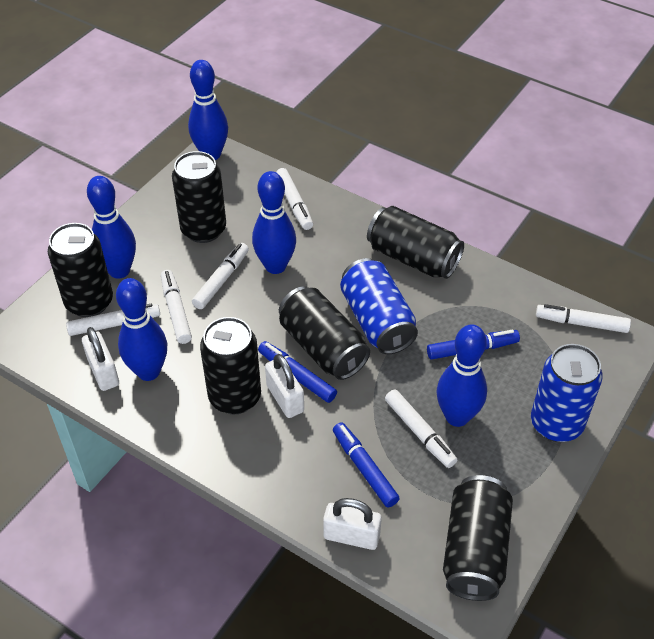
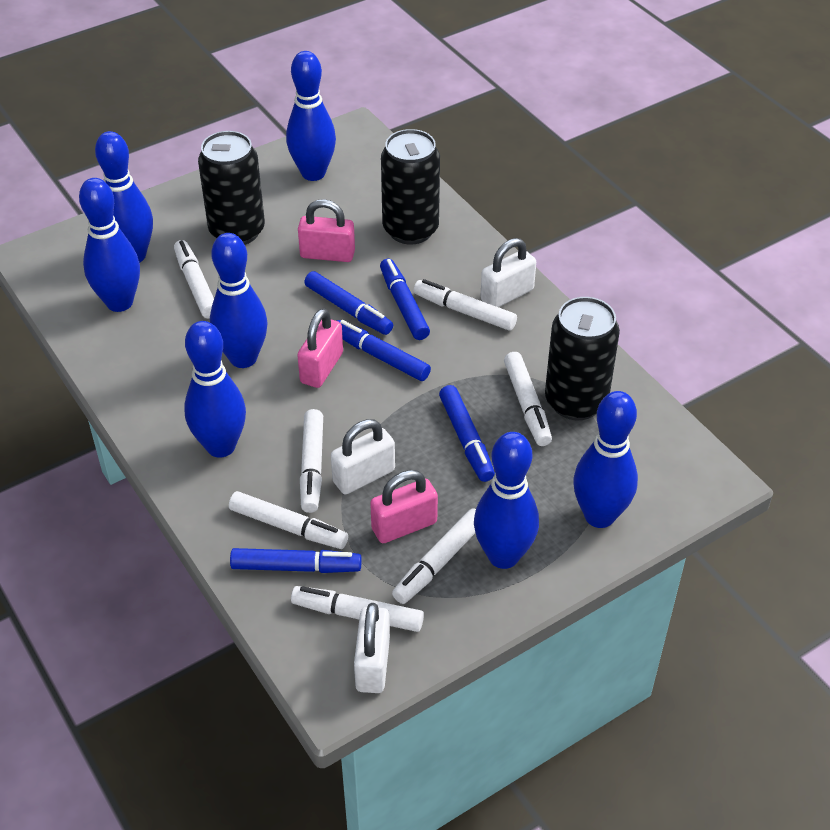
black can: 6 -> 3
blue bowling pin: 5 -> 7
blue can: 2 -> 0
blue marker: 3 -> 5
pink padlock: 0 -> 3
white marker: 6 -> 7

